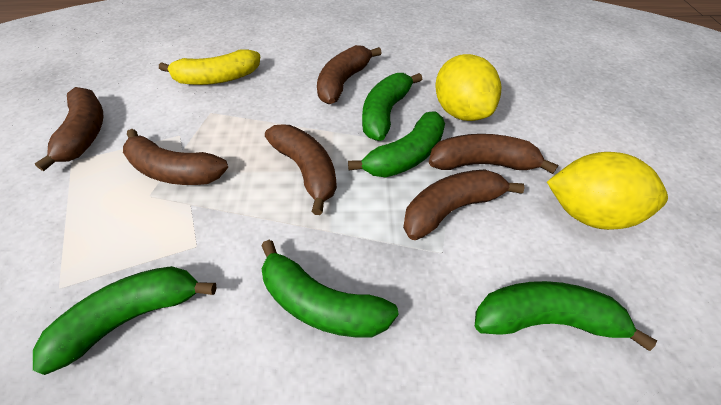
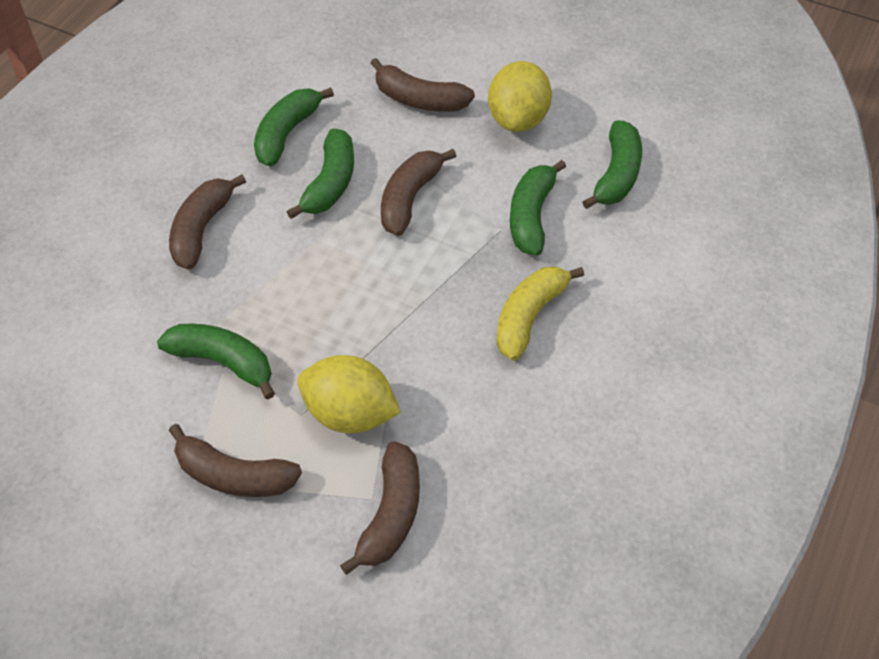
brown banana: 6 -> 5

